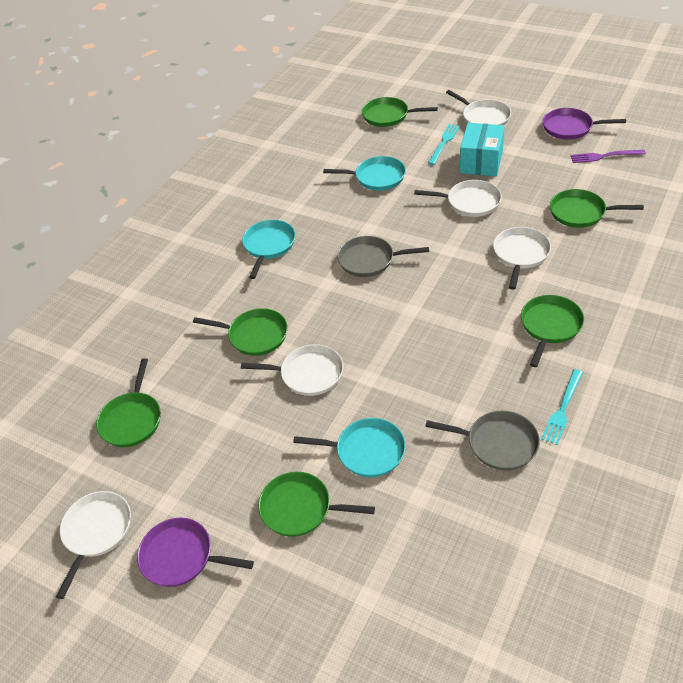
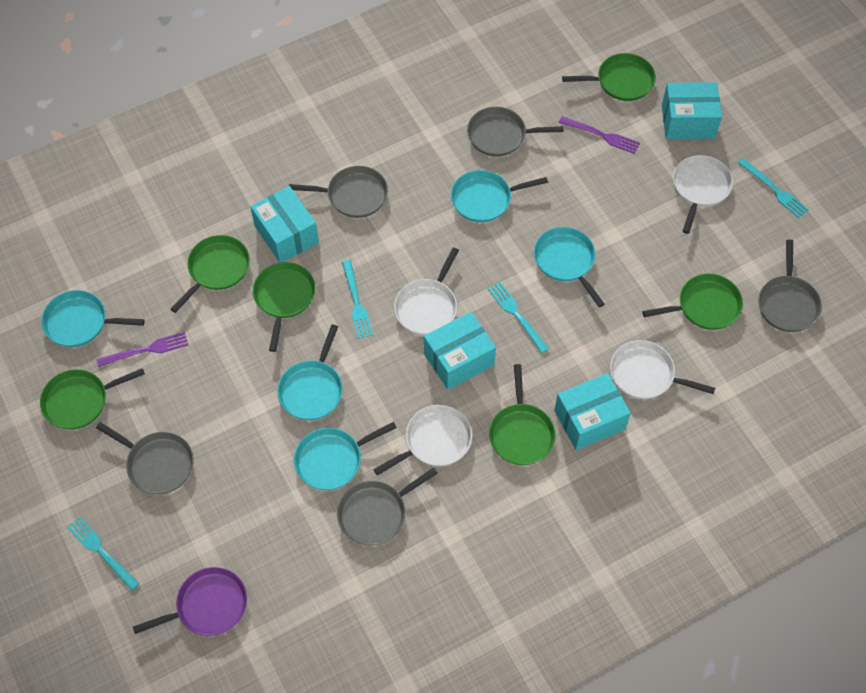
grey pan: 2 -> 5
purple fork: 1 -> 2
purple pan: 2 -> 1
turquoise box: 1 -> 4
turquoise fork: 2 -> 4
turquoise pan: 3 -> 5
white pan: 5 -> 4

